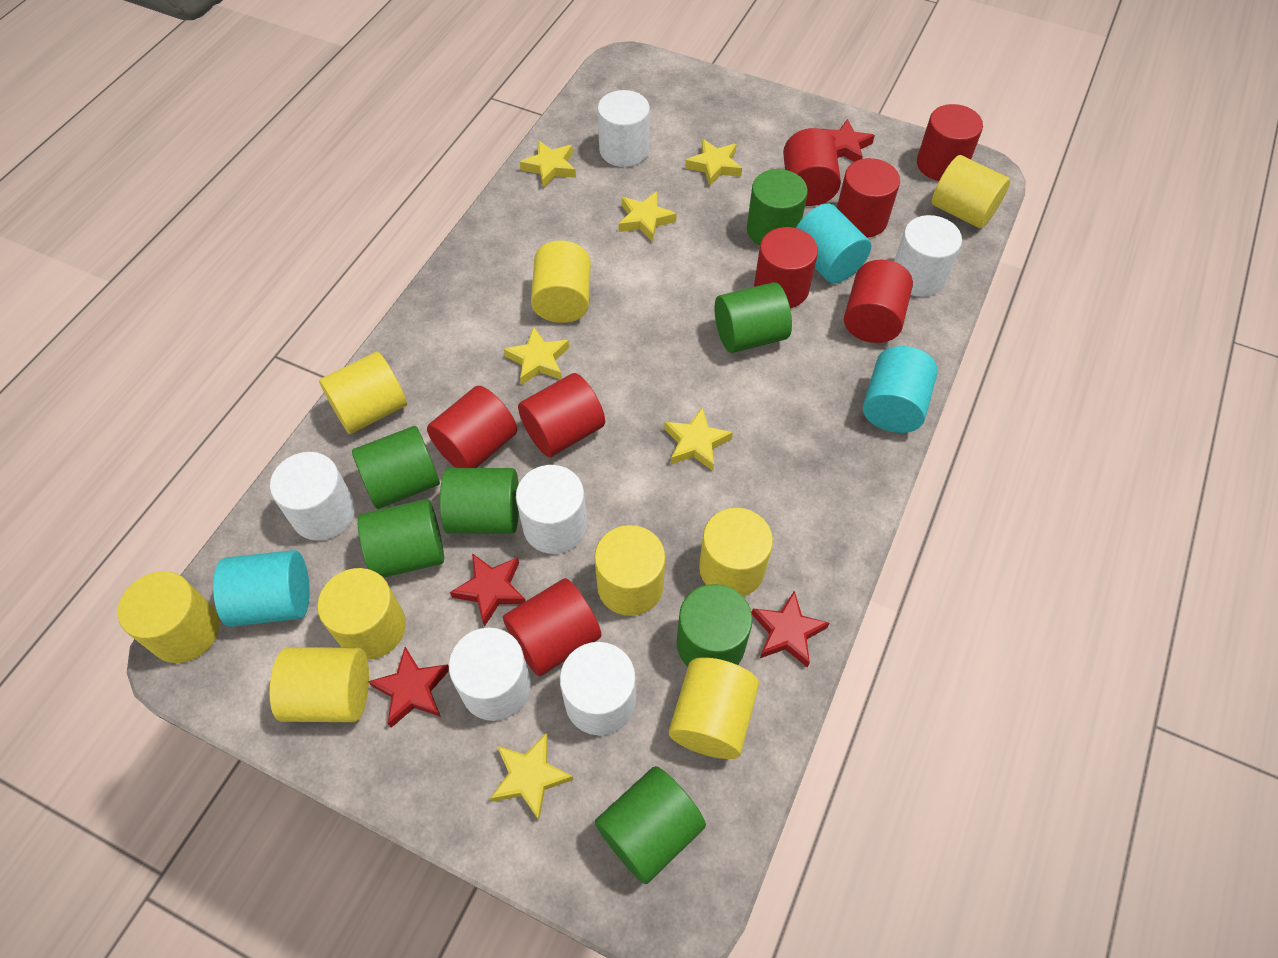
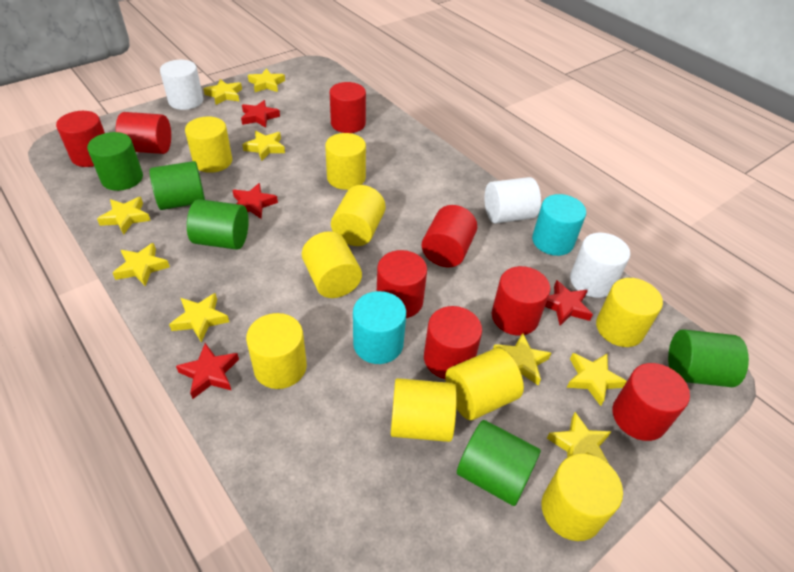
green cylinder: 7 -> 5
turquoise cylinder: 3 -> 2
white cylinder: 6 -> 3
yellow star: 6 -> 9

